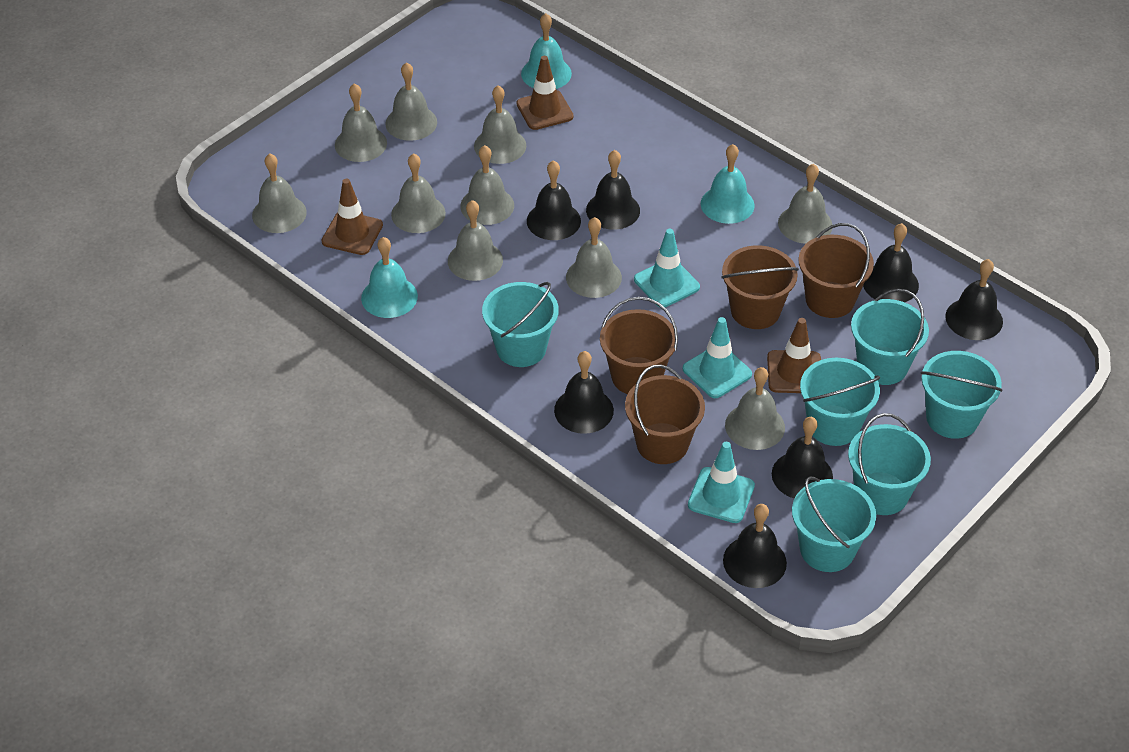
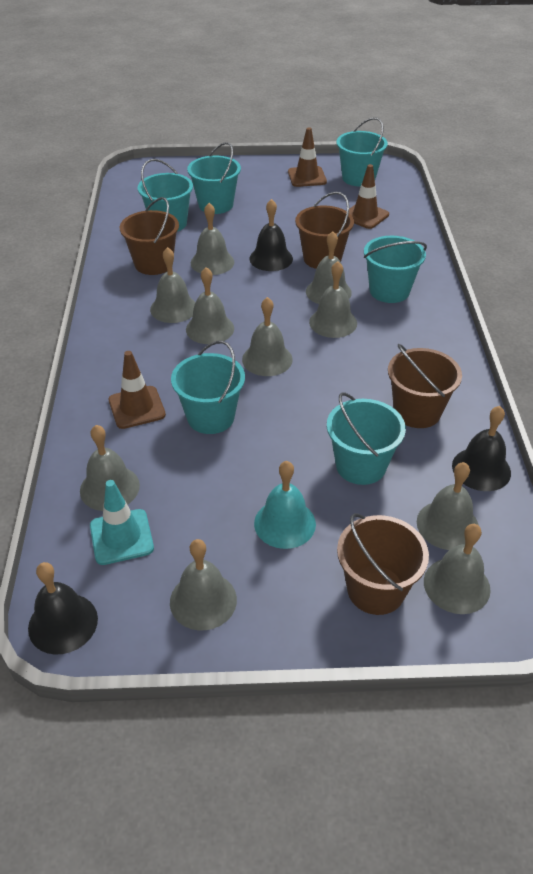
black bell: 7 -> 3
turquoise bell: 3 -> 1
turquoise traffic cone: 3 -> 1

